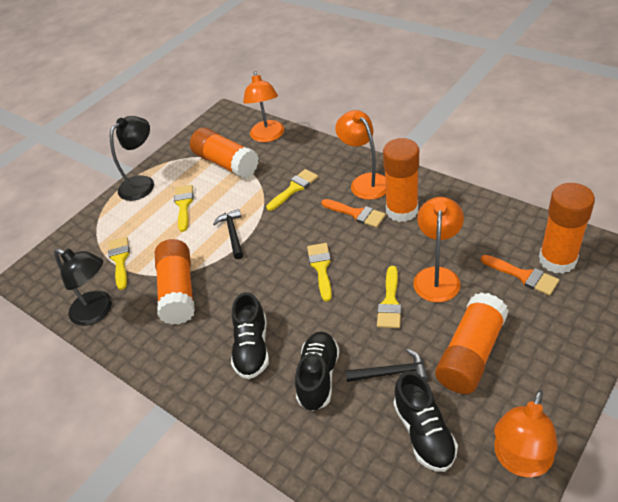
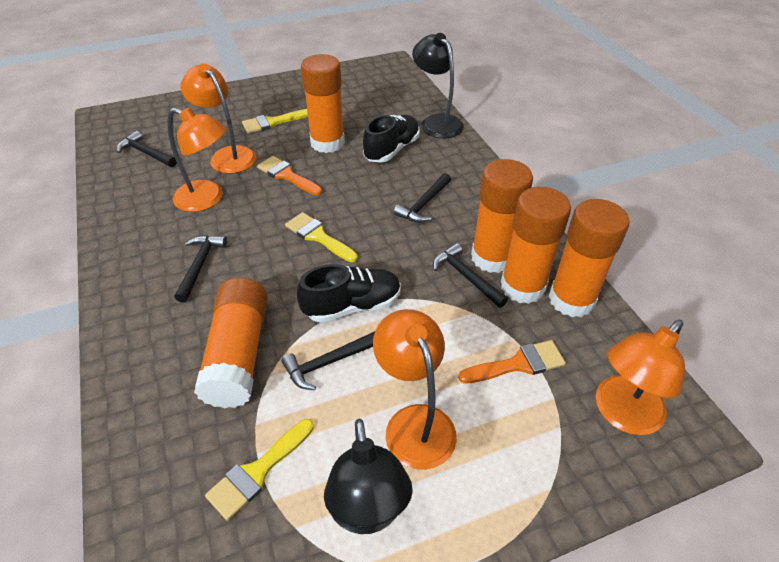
black hammer: 2 -> 5
black shoe: 3 -> 2
yellow brush: 5 -> 3

